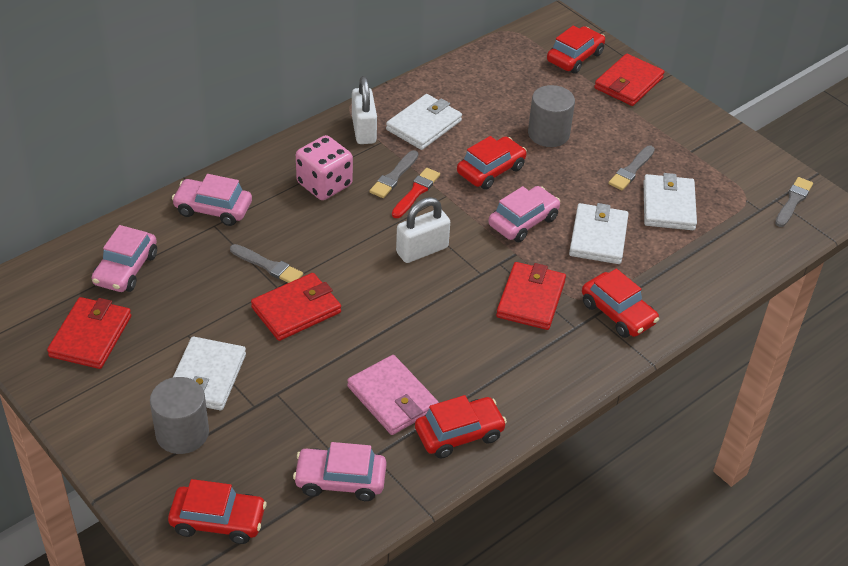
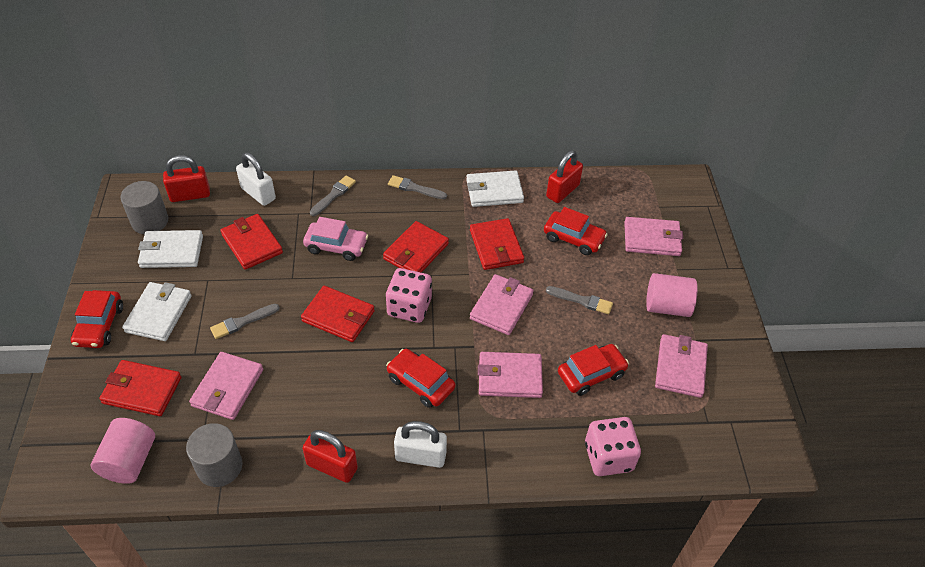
pink car: 4 -> 1
pink cylinder: 0 -> 2
pink dice: 1 -> 2
pink wallet: 1 -> 5
red brush: 1 -> 0
red car: 5 -> 4
red padlock: 0 -> 3
red wallet: 4 -> 5
white wallet: 4 -> 3

